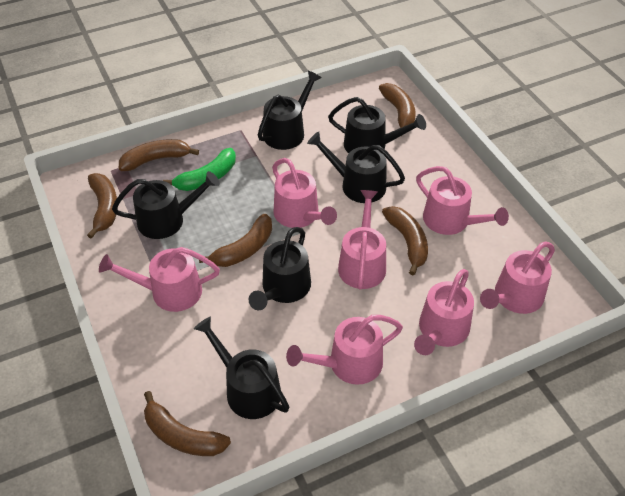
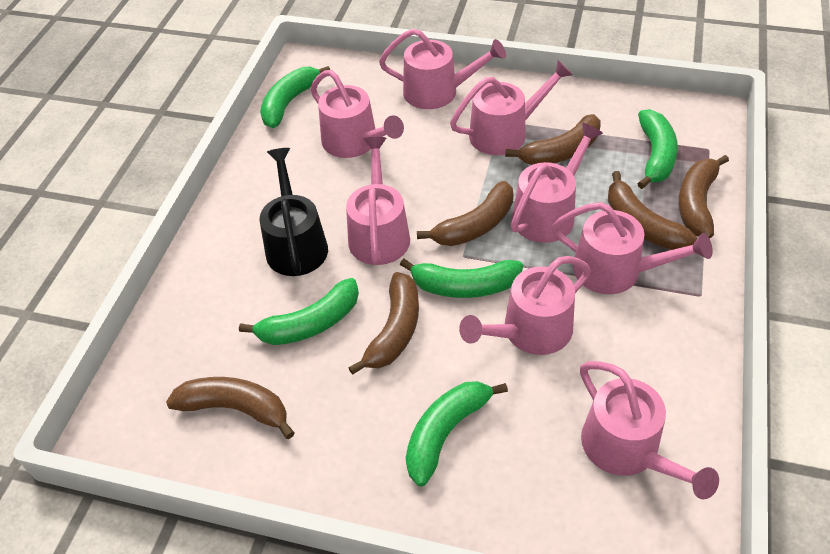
black watering can: 6 -> 1
green banana: 1 -> 5
pink watering can: 7 -> 8

